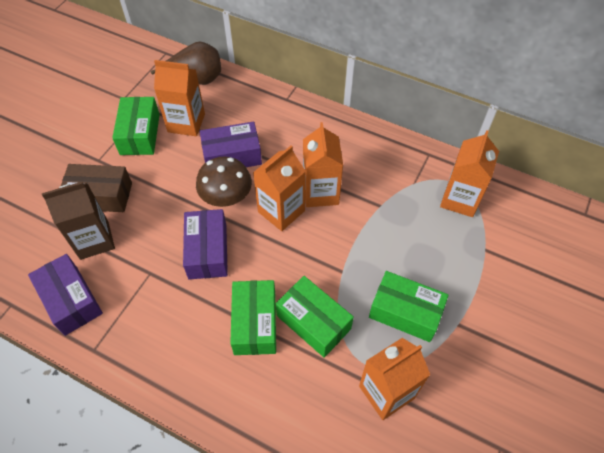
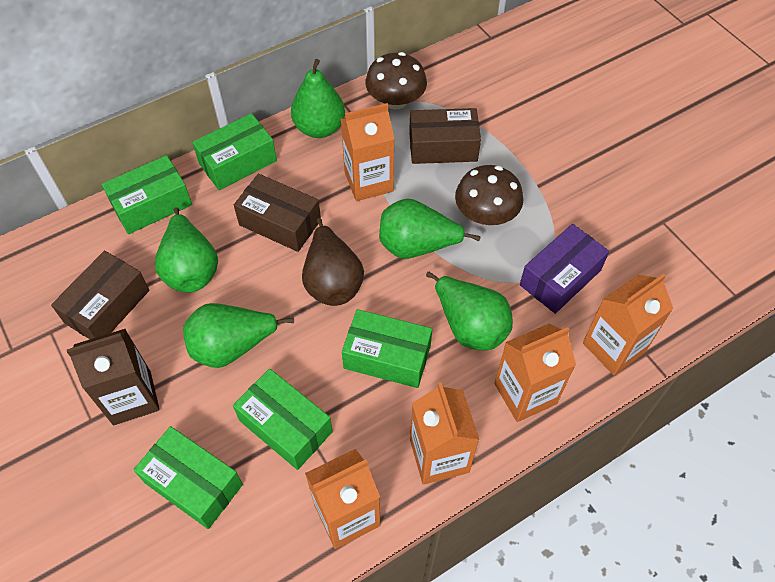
brown box: 1 -> 3
brown mushroom: 1 -> 2
green box: 4 -> 5
green pear: 0 -> 5
purple box: 3 -> 1

